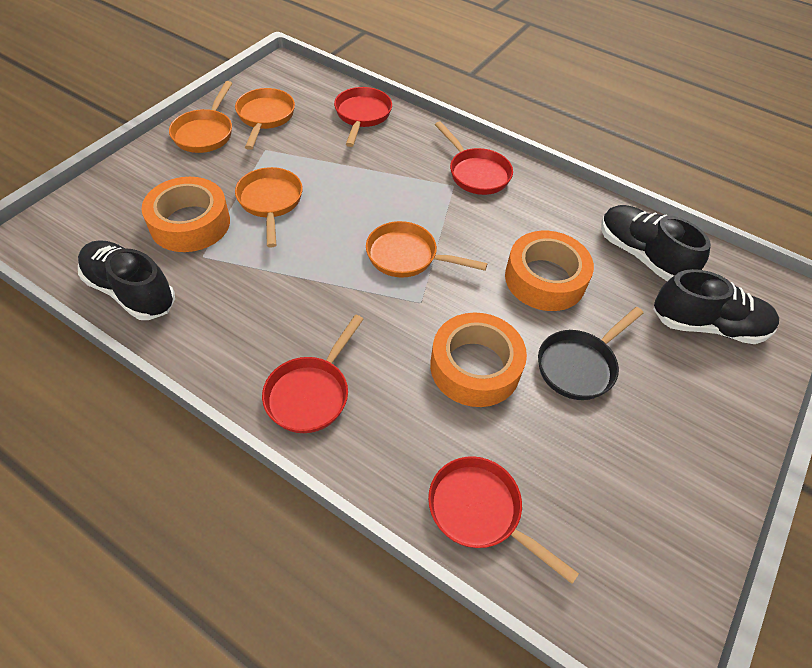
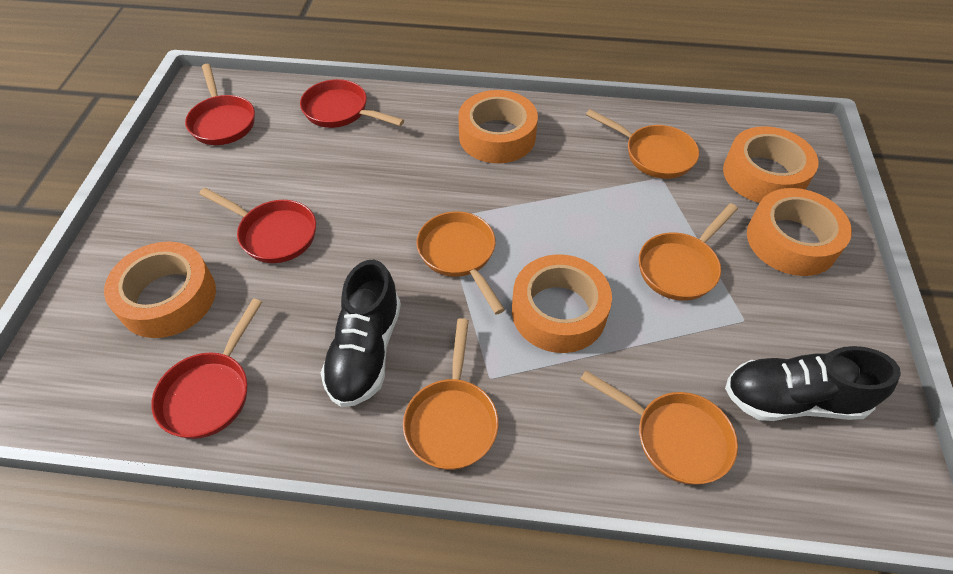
black pan: 1 -> 0
black shoe: 3 -> 2
orange pan: 4 -> 5
orange tape: 3 -> 5

